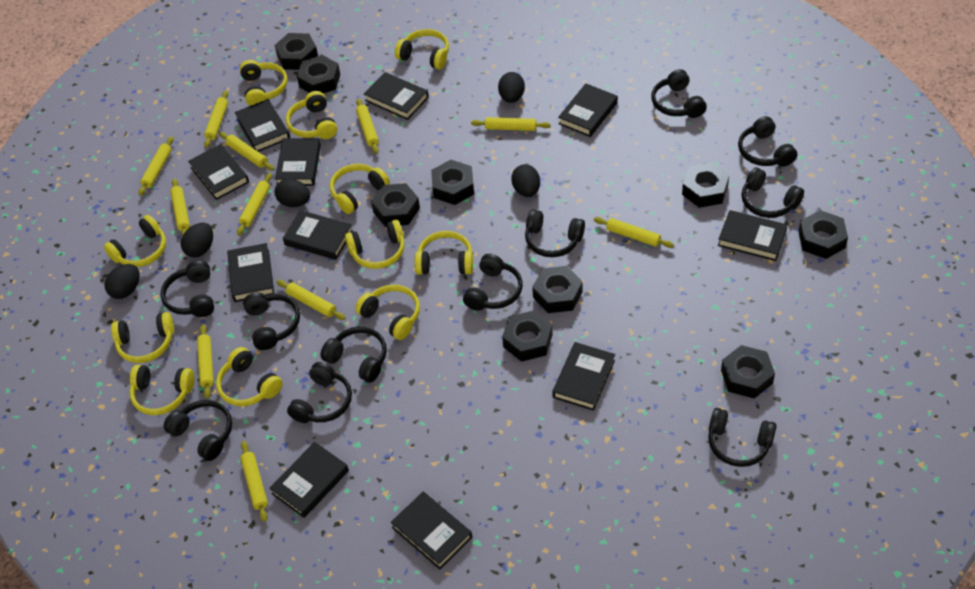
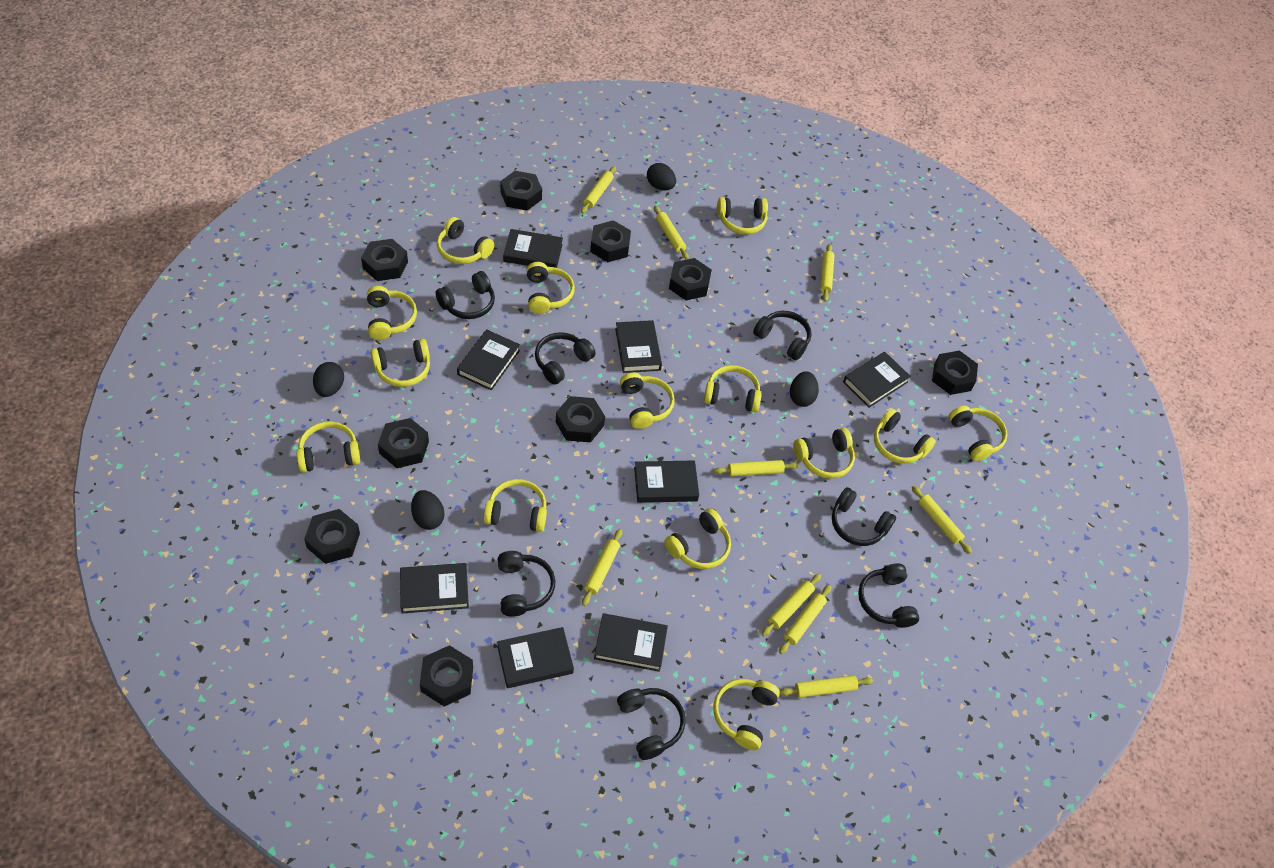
black book: 11 -> 8
black egg: 5 -> 4
black headphones: 11 -> 7
yellow headphones: 11 -> 14
yellow rolling pin: 11 -> 9

